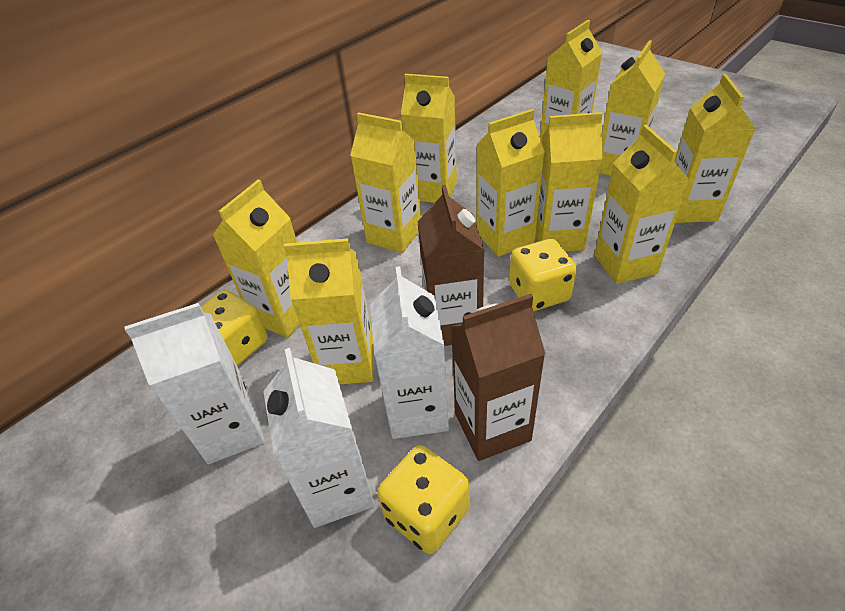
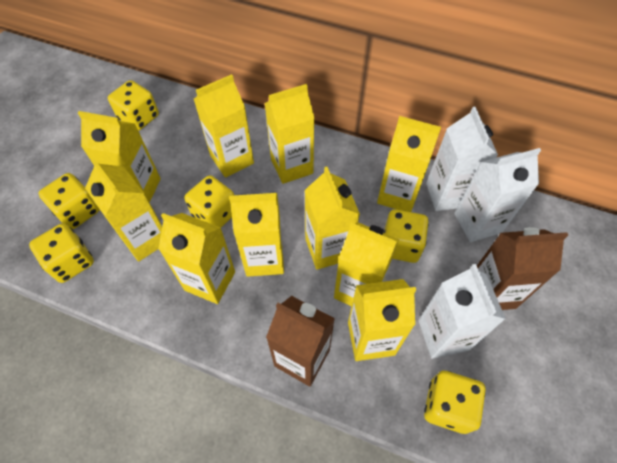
yellow dice: 3 -> 6

